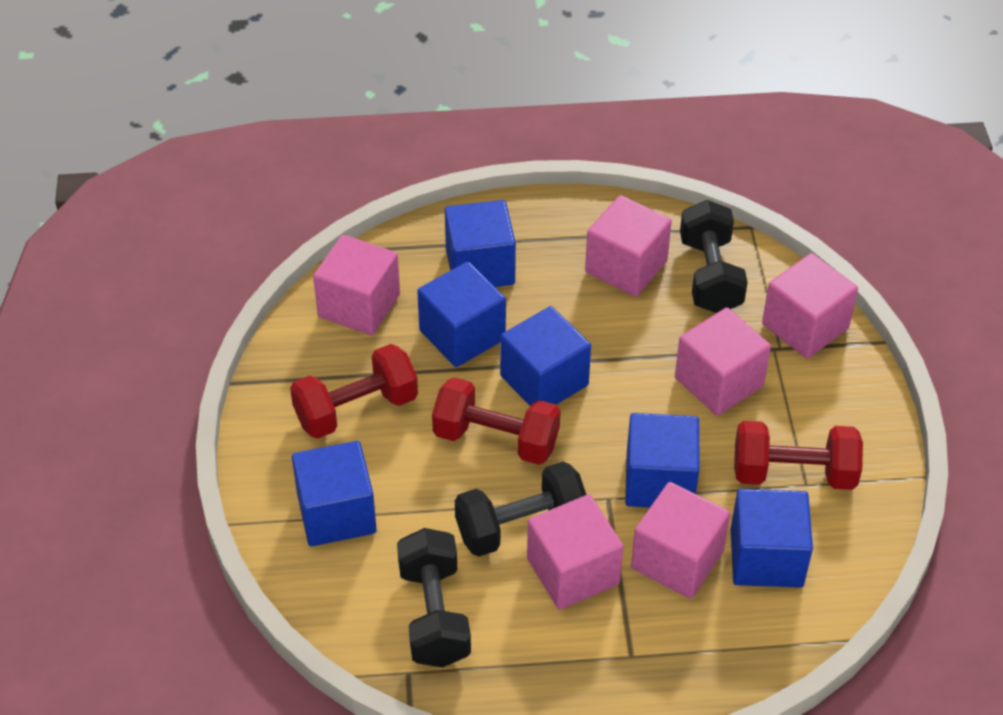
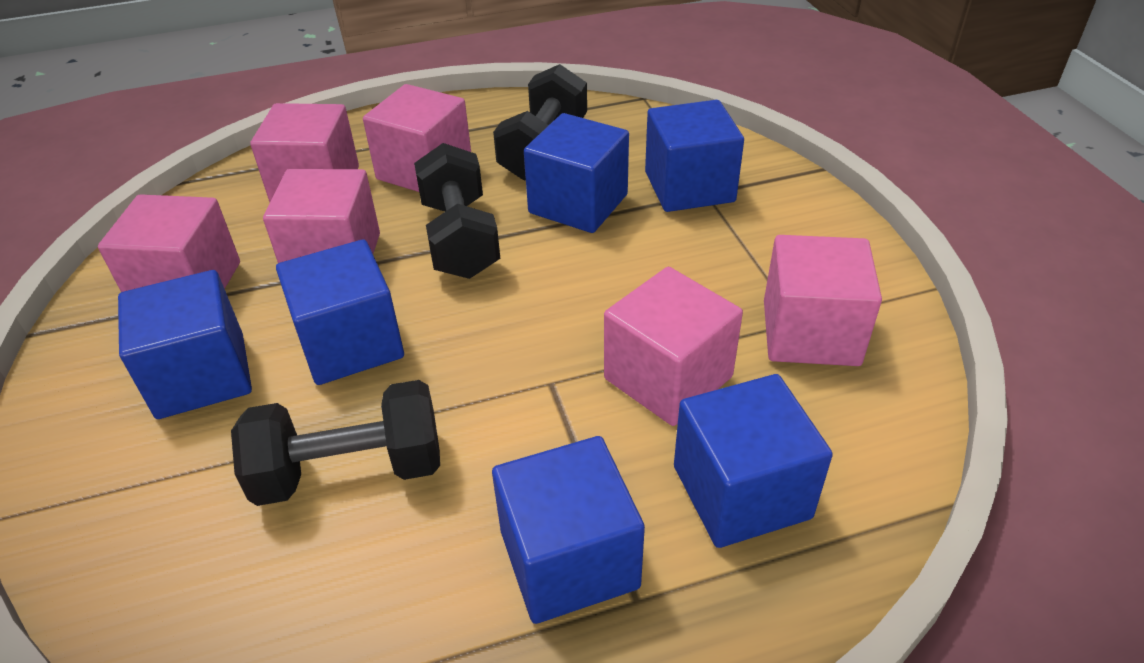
red dumbbell: 3 -> 0

